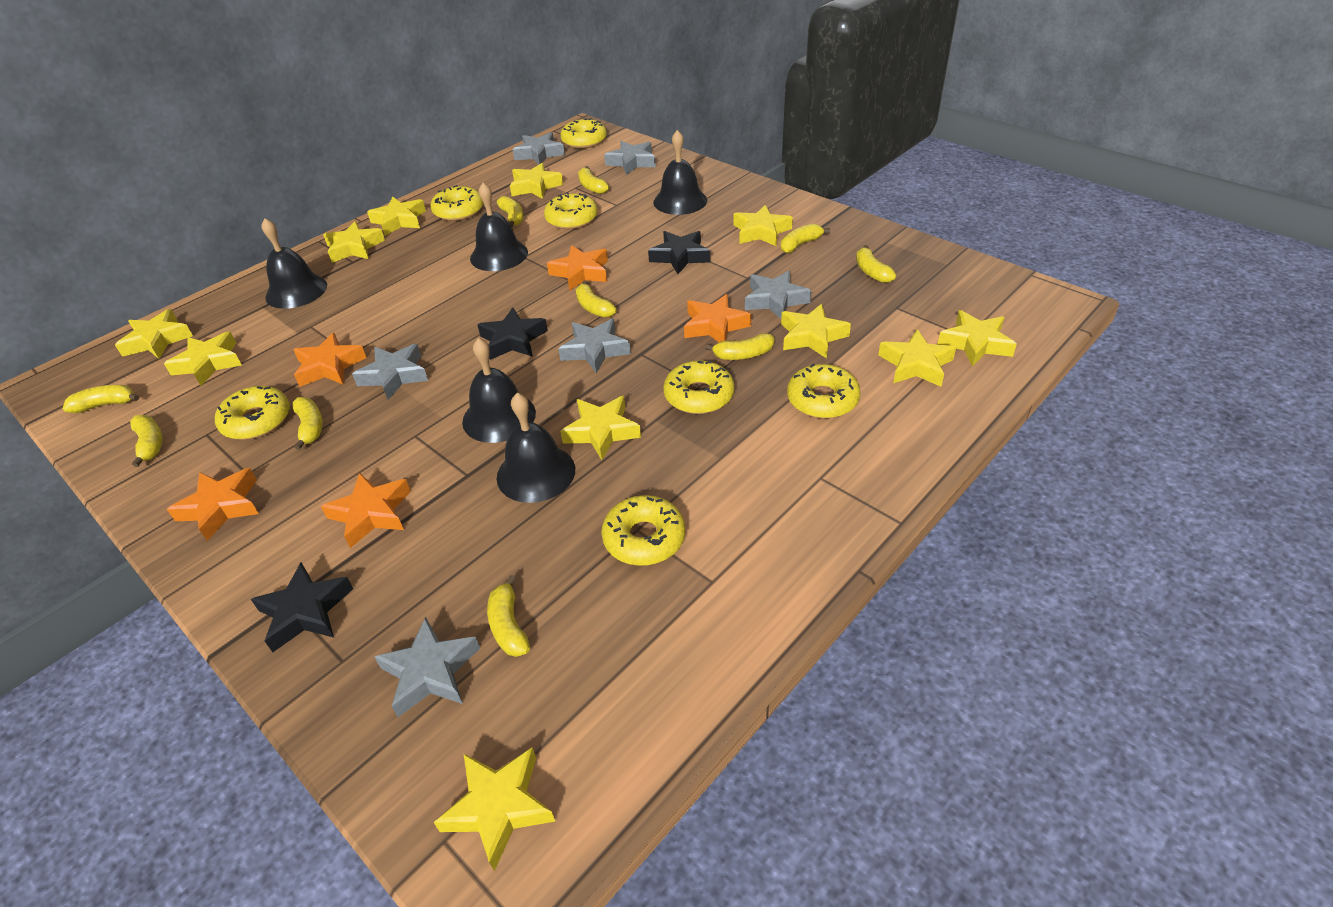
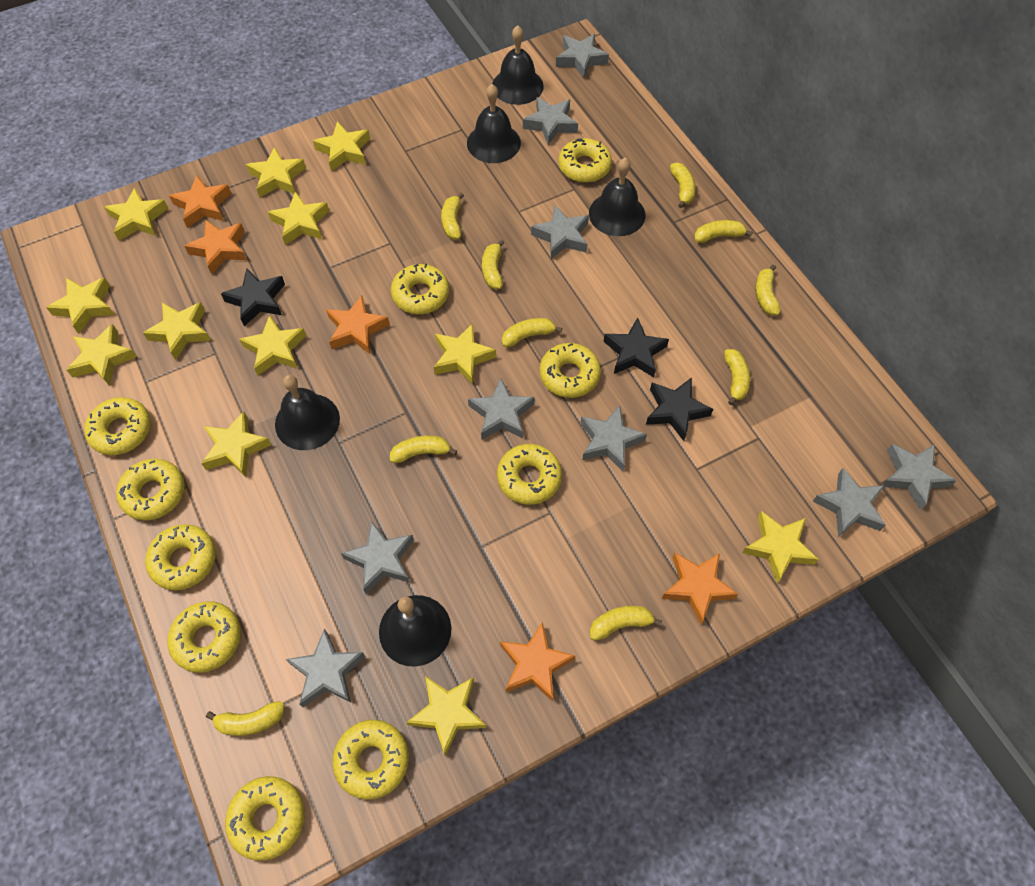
grey star: 6 -> 9
yellow donut: 7 -> 10
yellow star: 11 -> 12

